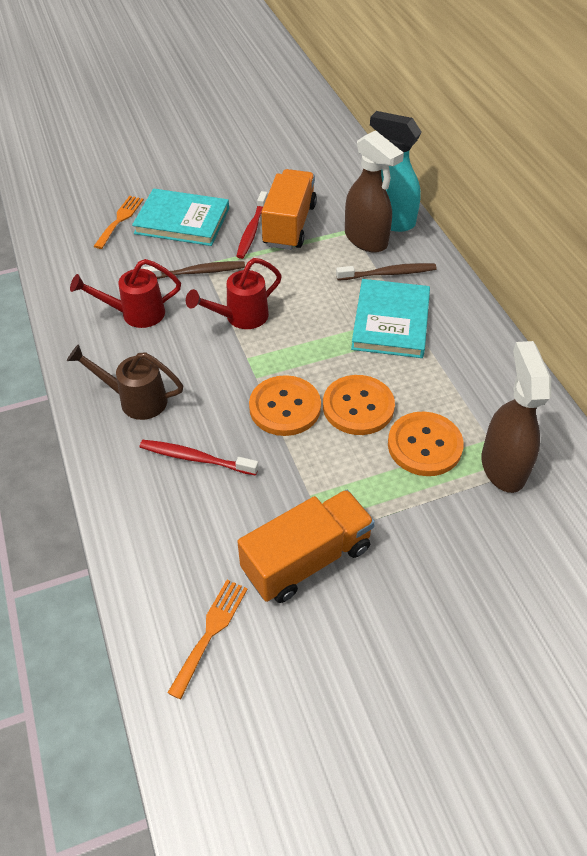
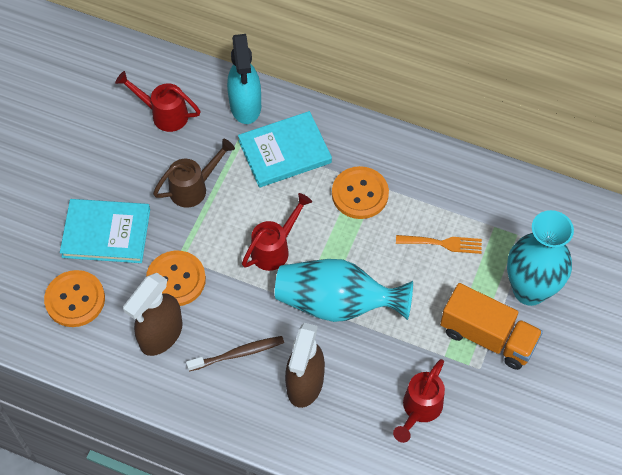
brown toothbrush: 2 -> 1
orange fork: 2 -> 1
orange truck: 2 -> 1
red toothbrush: 2 -> 0
red watering can: 2 -> 3
turquoise vase: 0 -> 2

